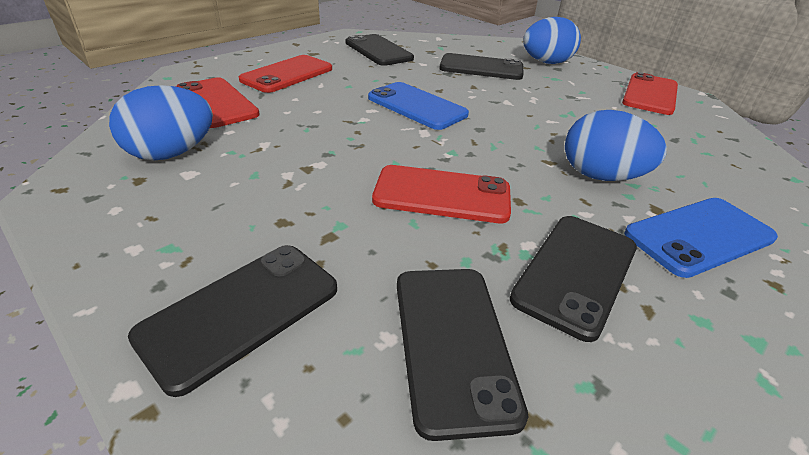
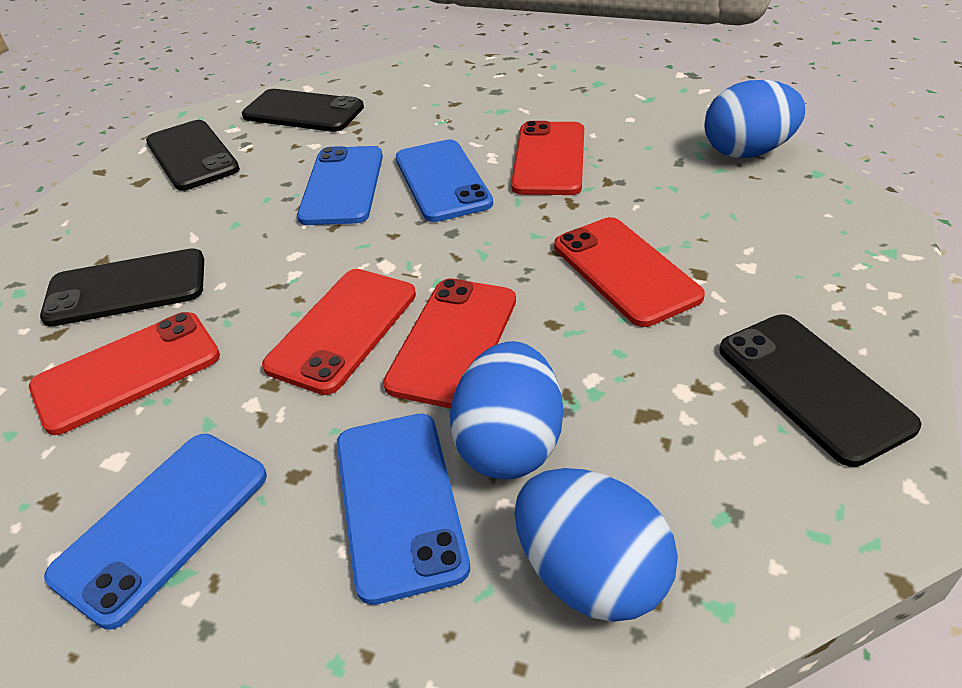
black phone: 5 -> 4
blue phone: 2 -> 4
red phone: 4 -> 5

